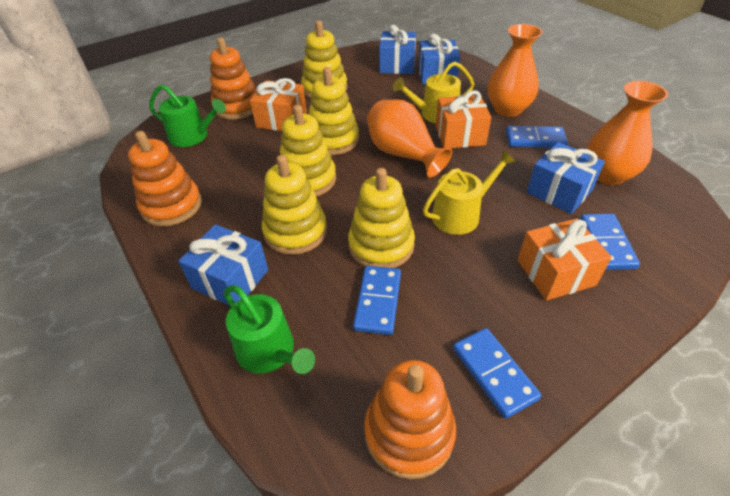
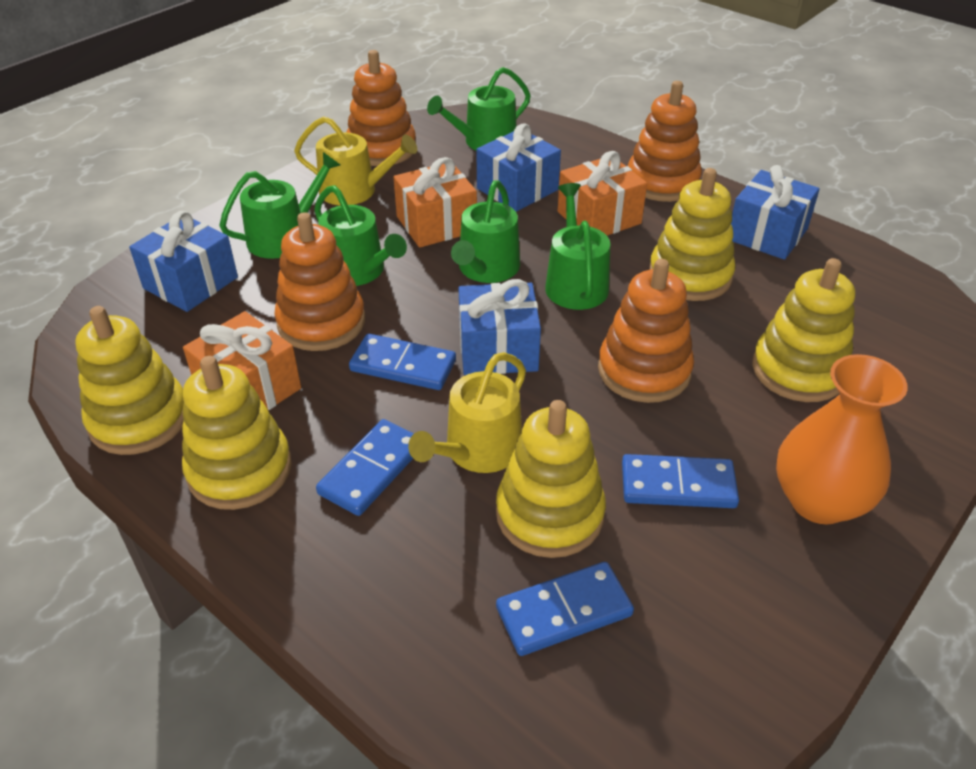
green watering can: 2 -> 5
orange stacking toy: 3 -> 4
orange vase: 3 -> 1

